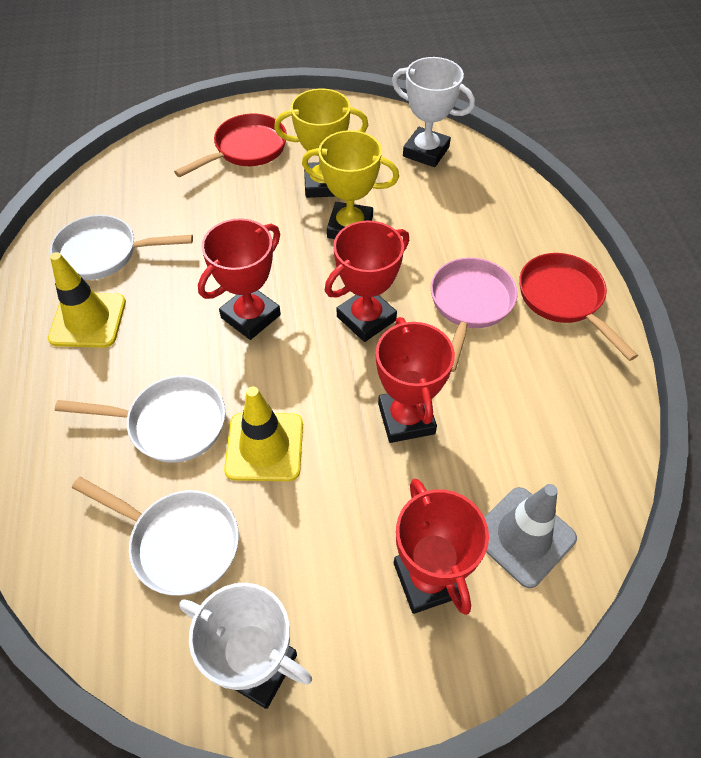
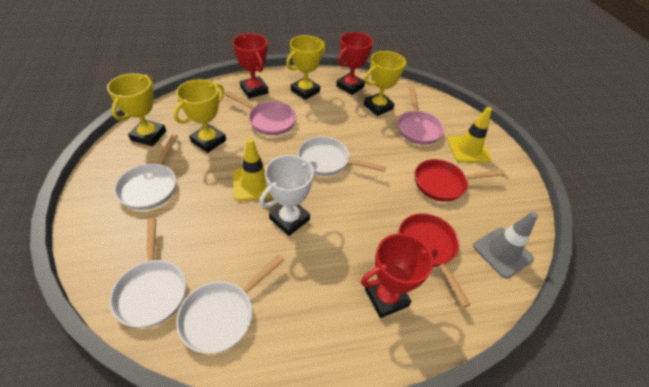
pink pan: 1 -> 2
red trophy: 4 -> 3
white pan: 3 -> 4
white trophy: 2 -> 1
yellow trophy: 2 -> 4

